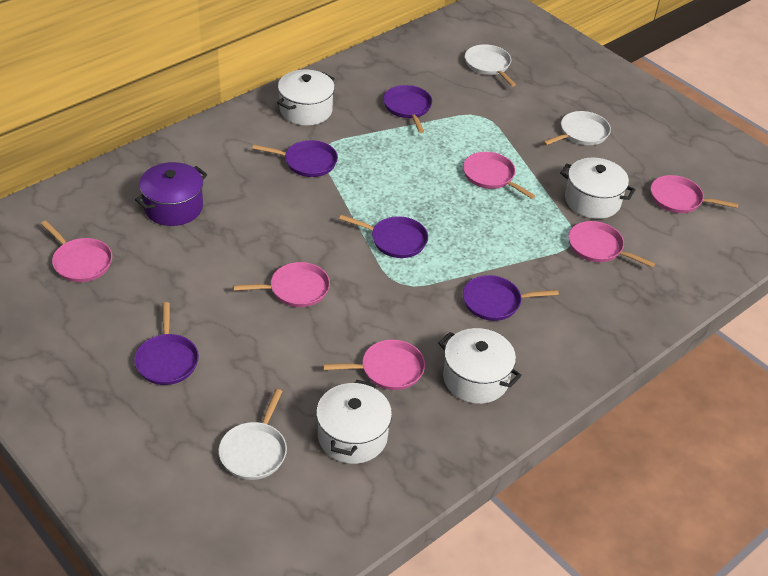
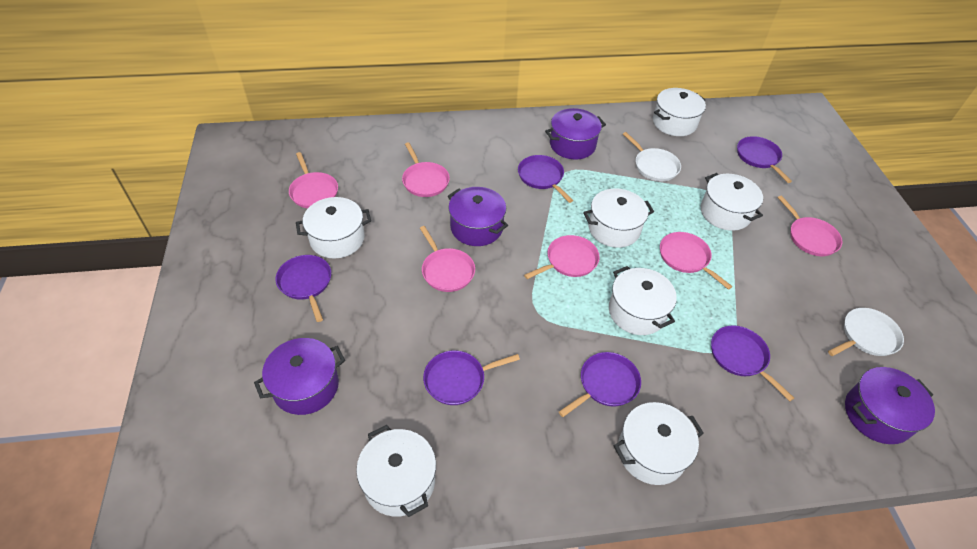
purple pan: 5 -> 6
purple pot: 1 -> 4
white pan: 3 -> 2
white pot: 4 -> 7

